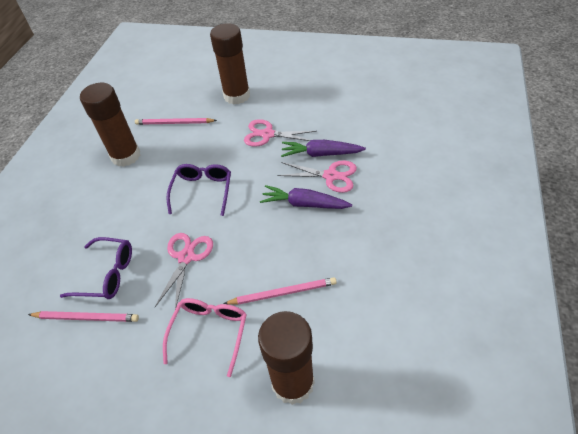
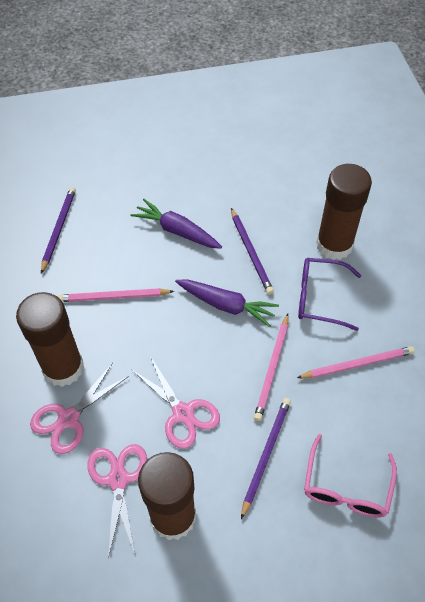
purple glasses: 2 -> 1
purple pencil: 0 -> 3

